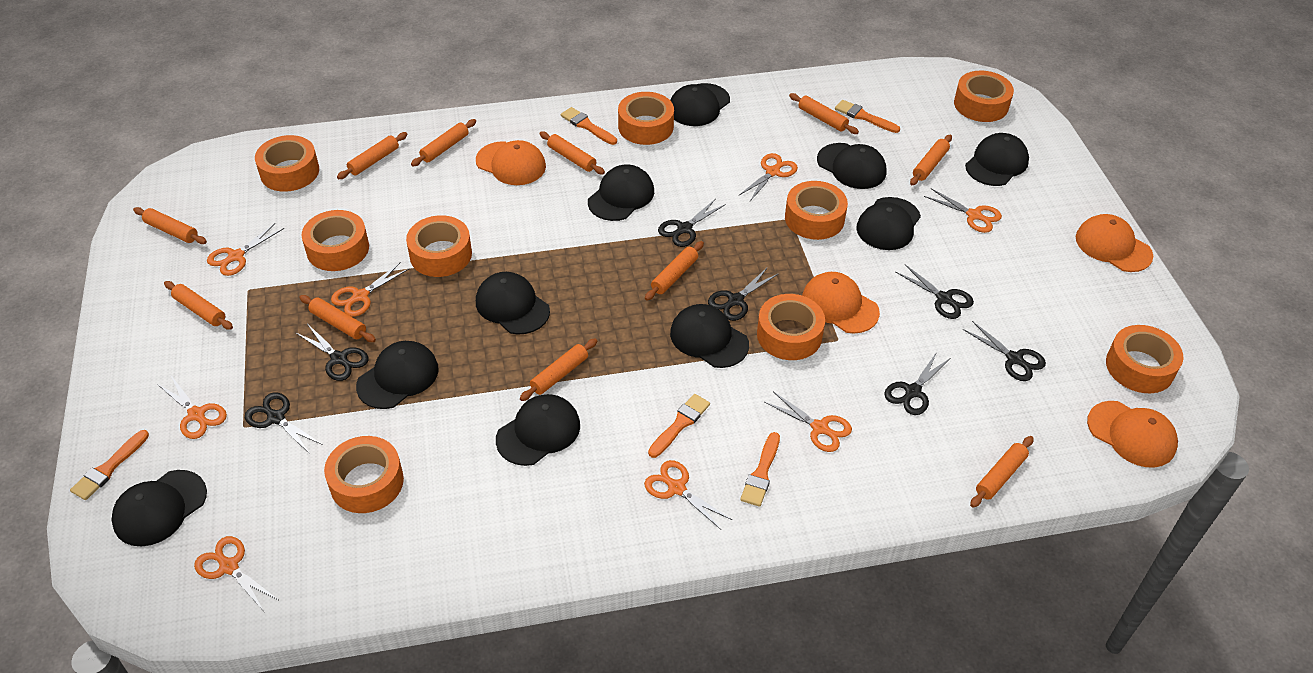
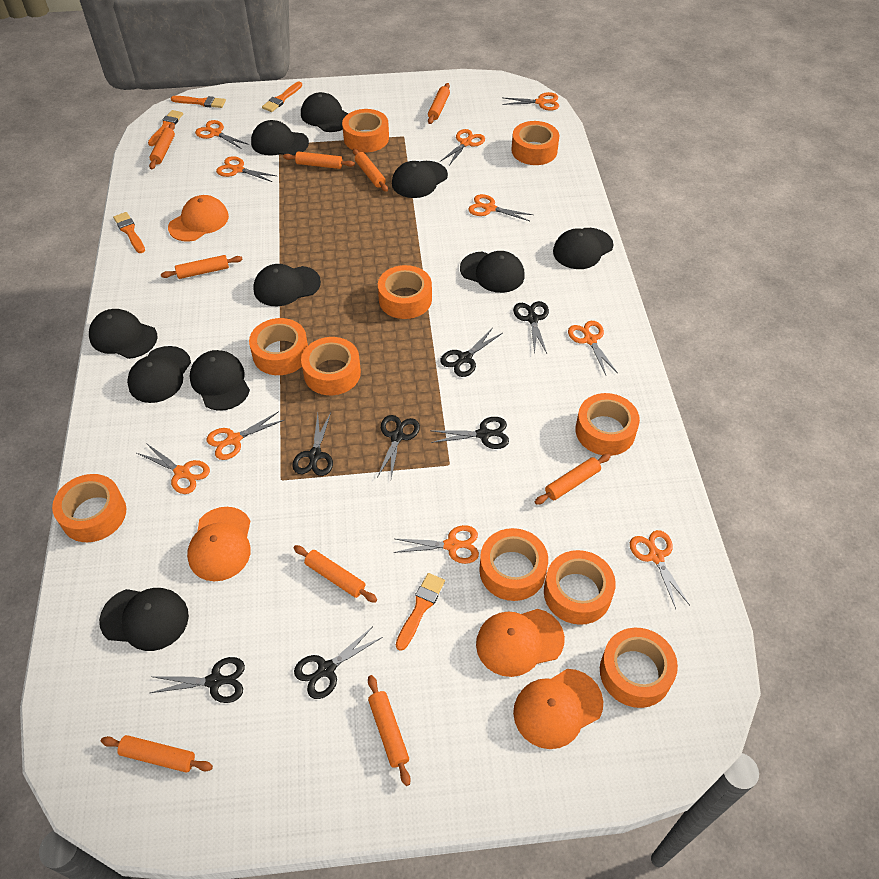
orange rolling pin: 11 -> 9
orange scissors: 8 -> 10
orange tape: 9 -> 10

